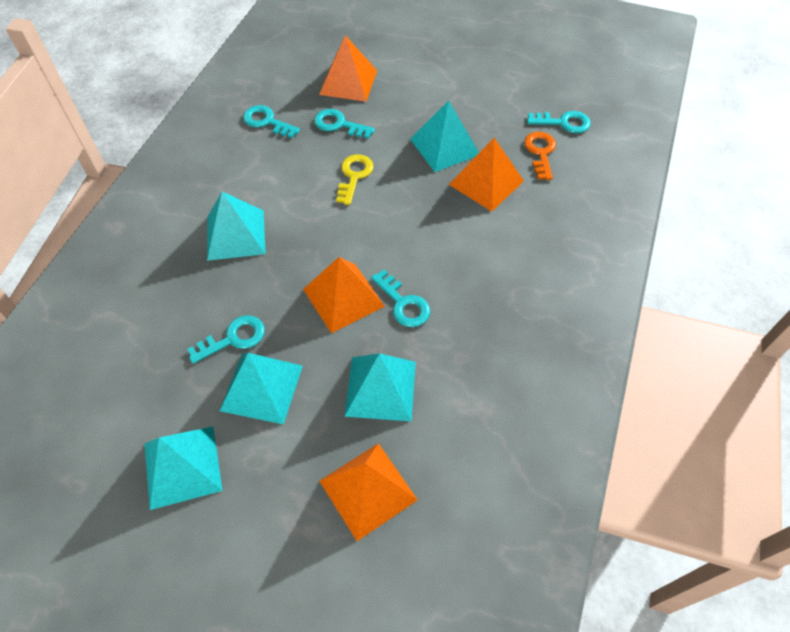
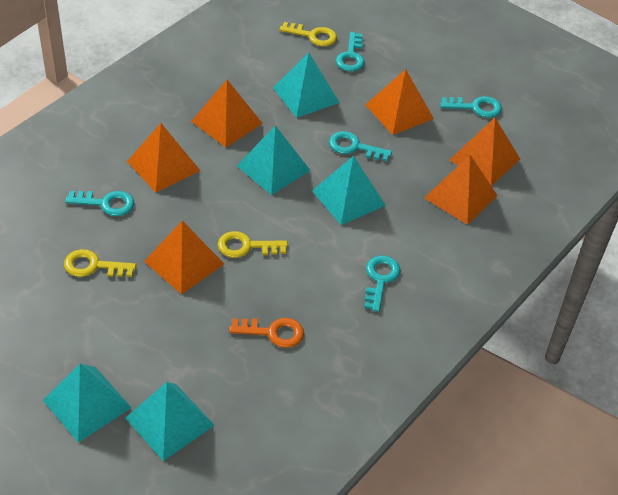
orange pyramid: 4 -> 6
yellow key: 1 -> 3

